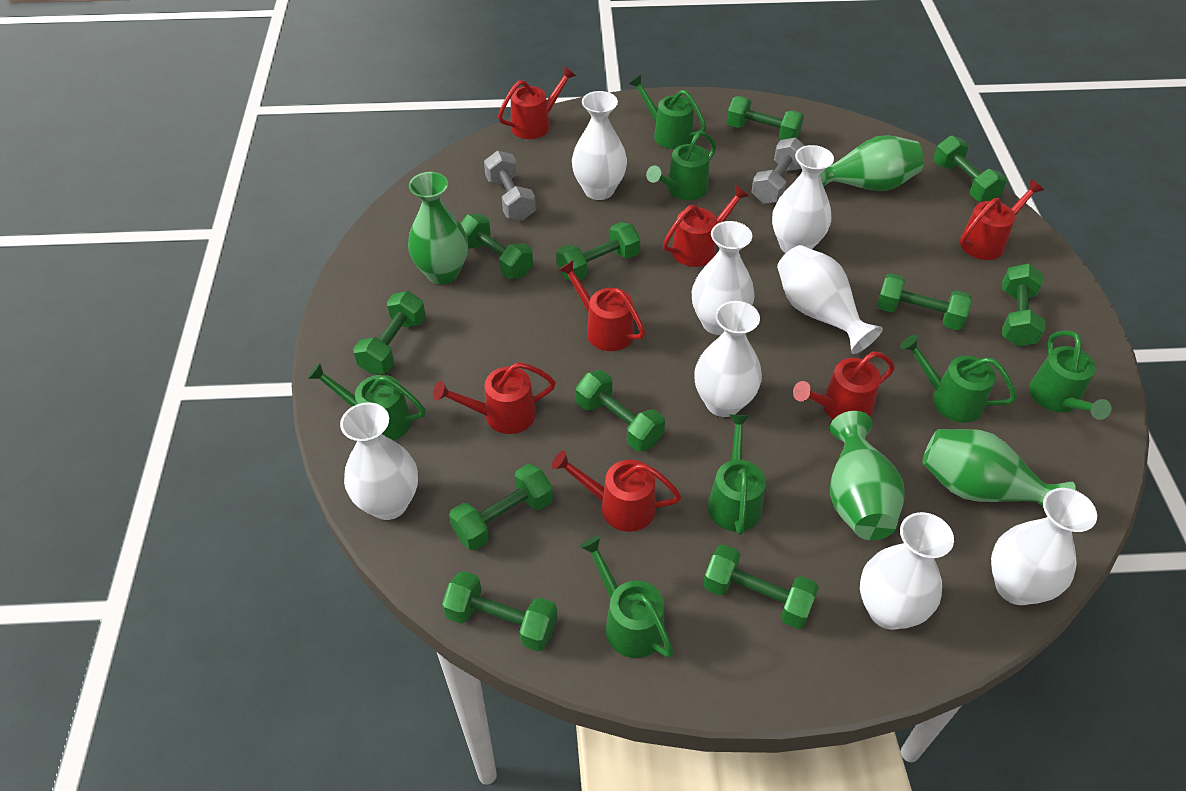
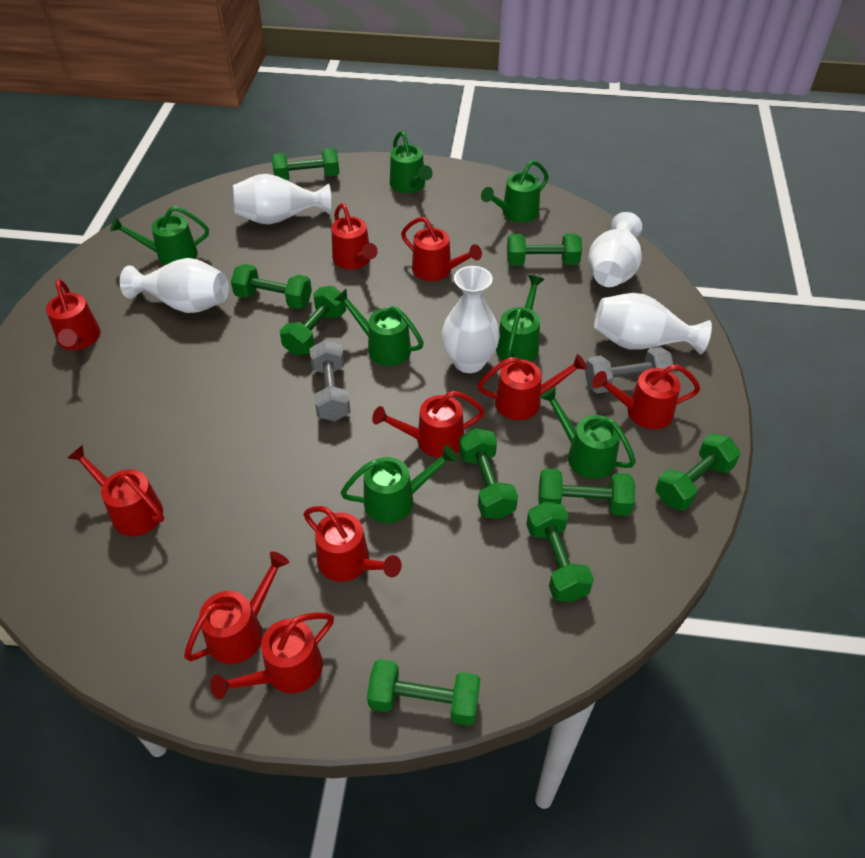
green dumbbell: 11 -> 9
green vase: 4 -> 0
red watering can: 7 -> 10
white vase: 8 -> 5

